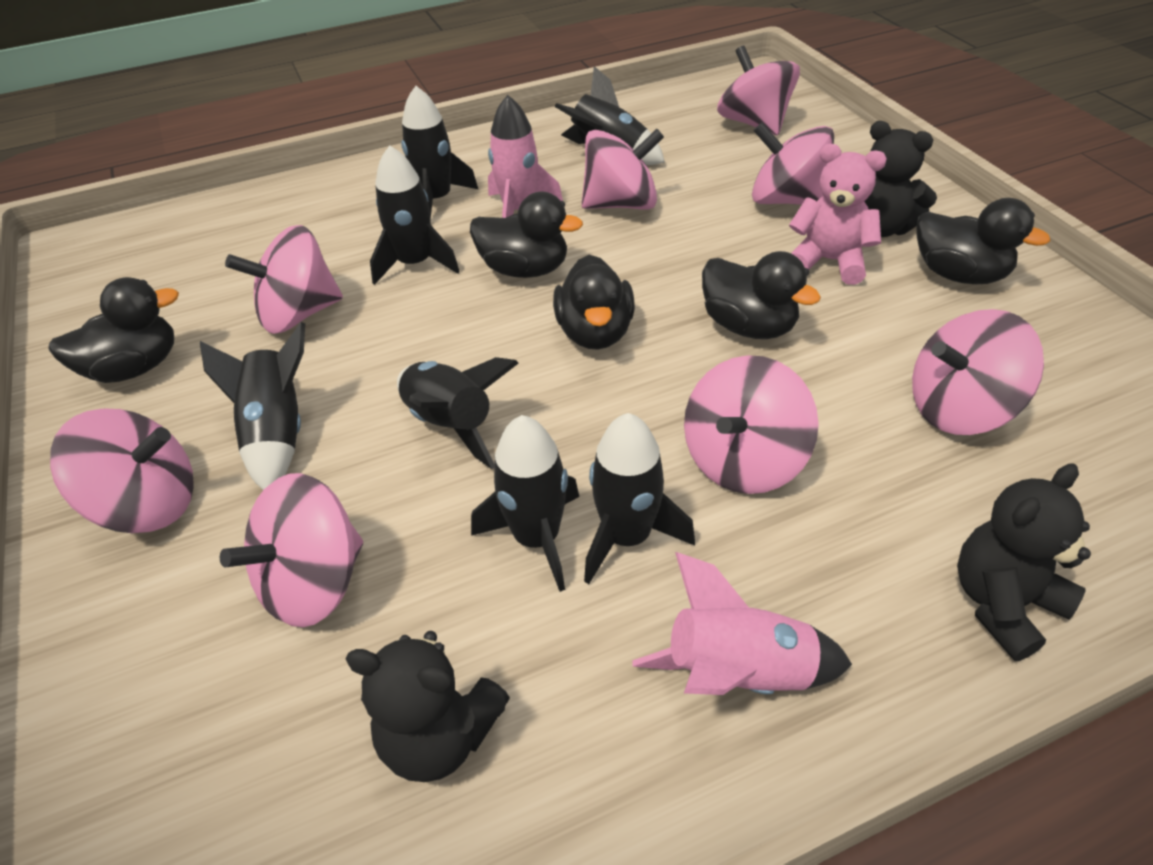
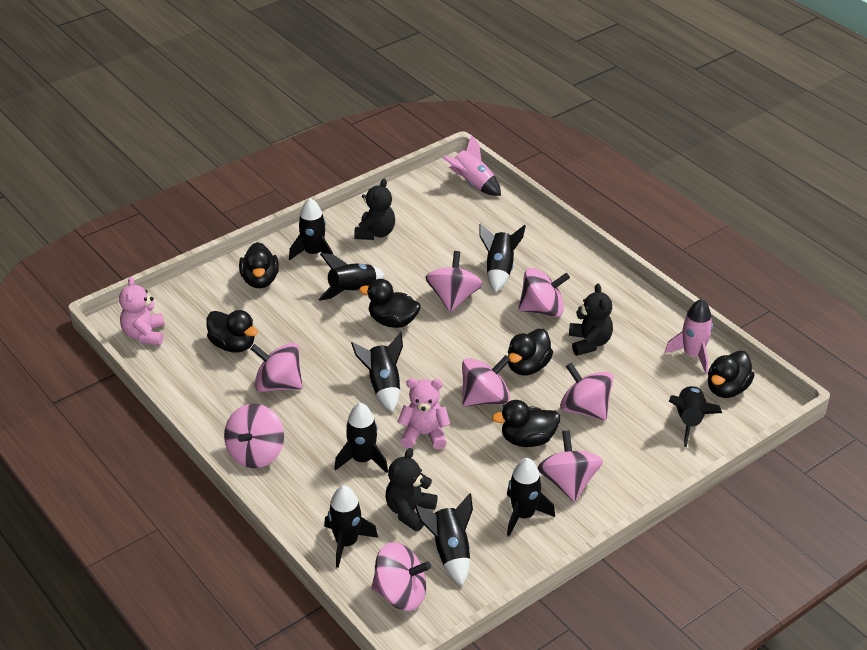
black duck: 5 -> 6
black rocket: 7 -> 9
pink teddy bear: 1 -> 2

